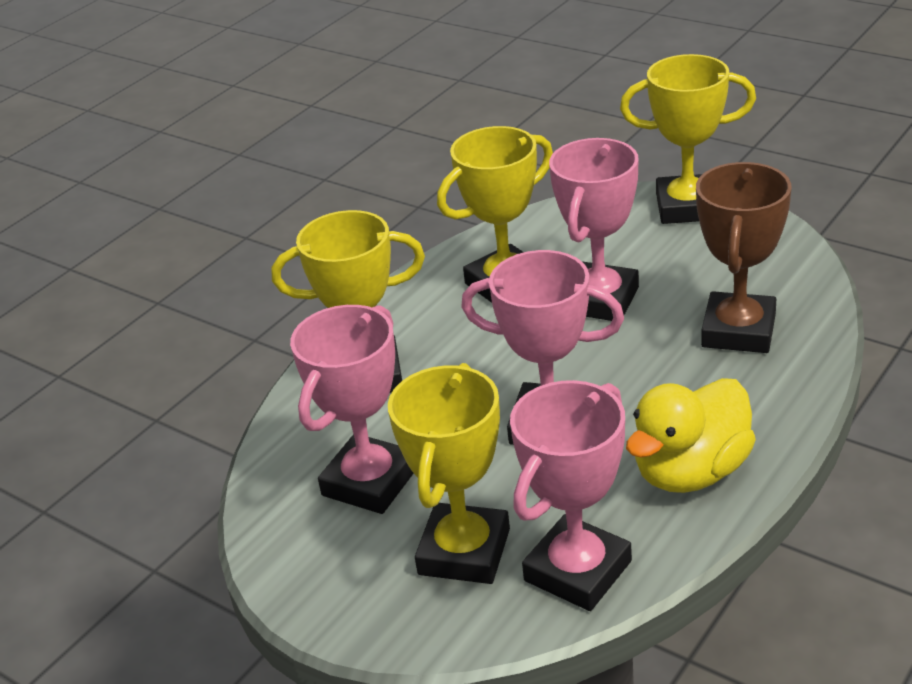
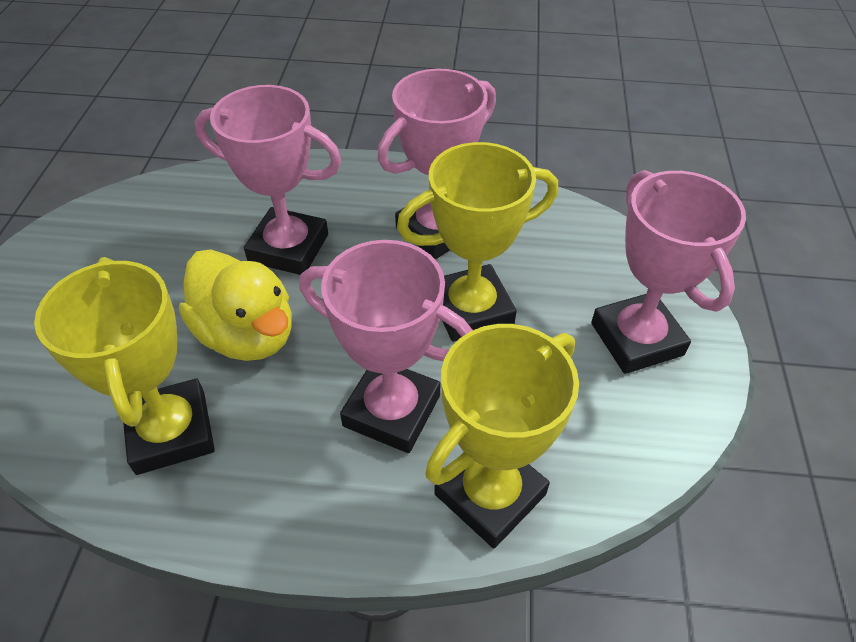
brown trophy: 1 -> 0
yellow trophy: 4 -> 3

